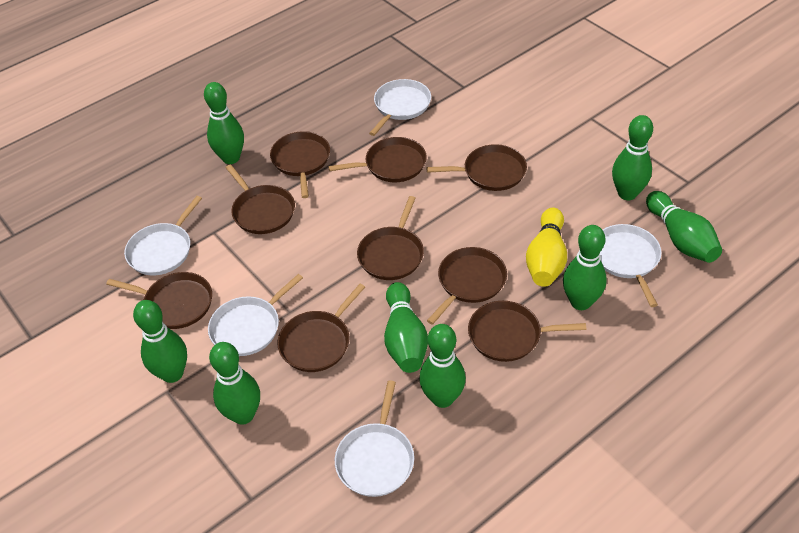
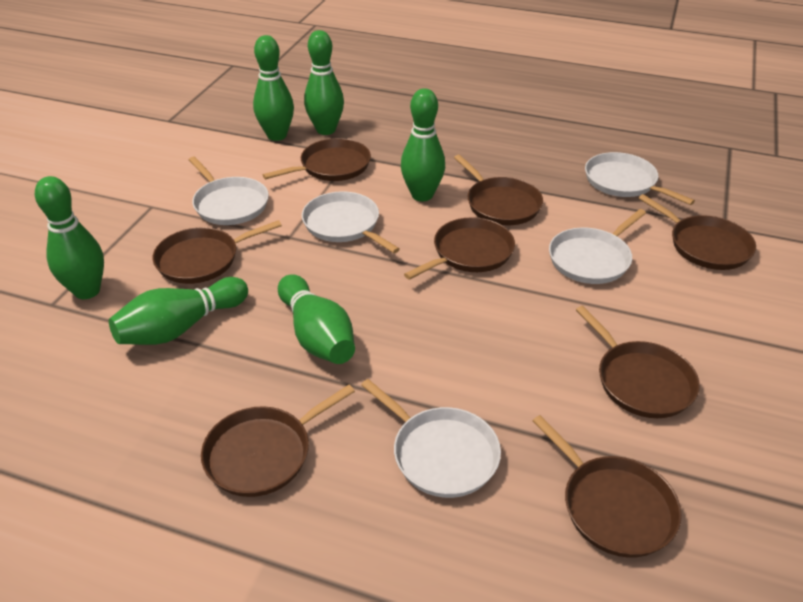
brown pan: 9 -> 8
green bowling pin: 8 -> 6
yellow bowling pin: 1 -> 0

